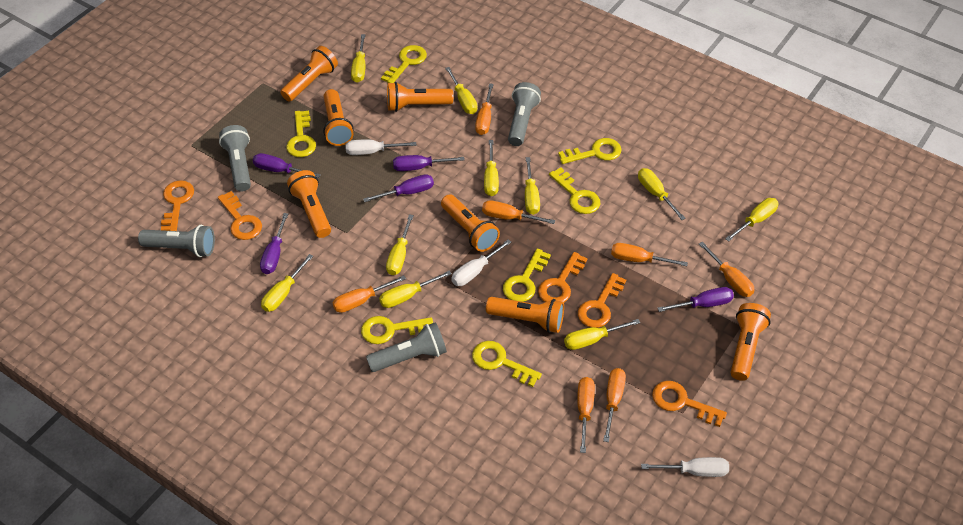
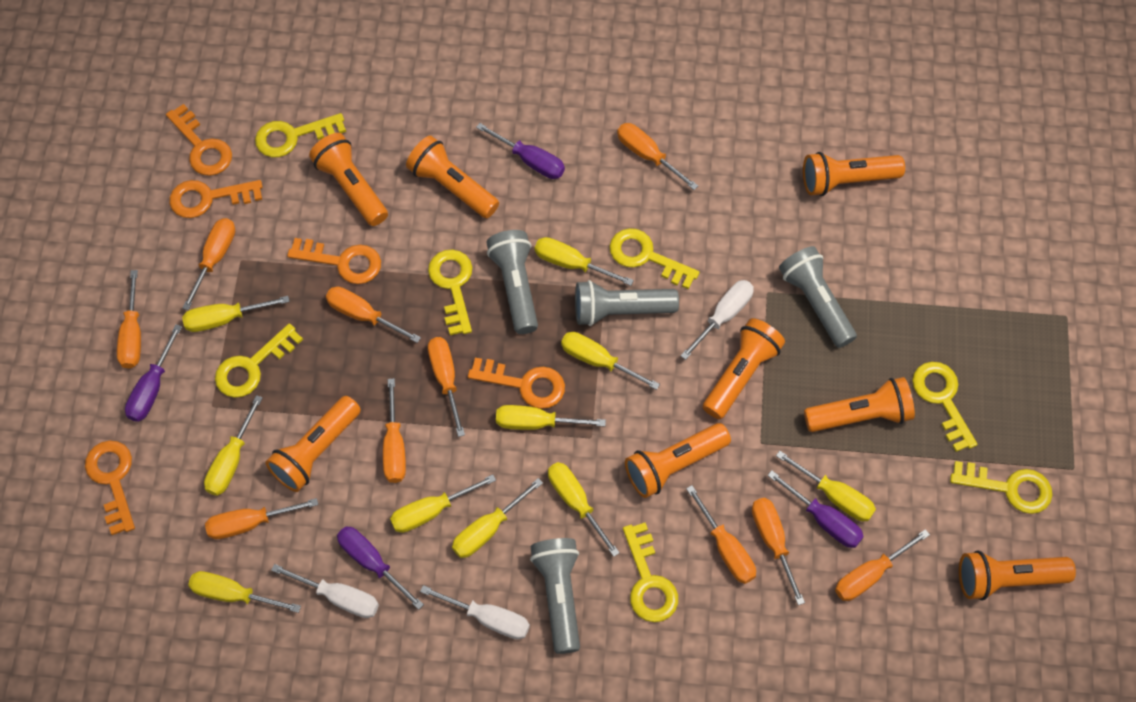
orange flashlight: 7 -> 8
orange screwdriver: 7 -> 10
purple screwdriver: 5 -> 4

